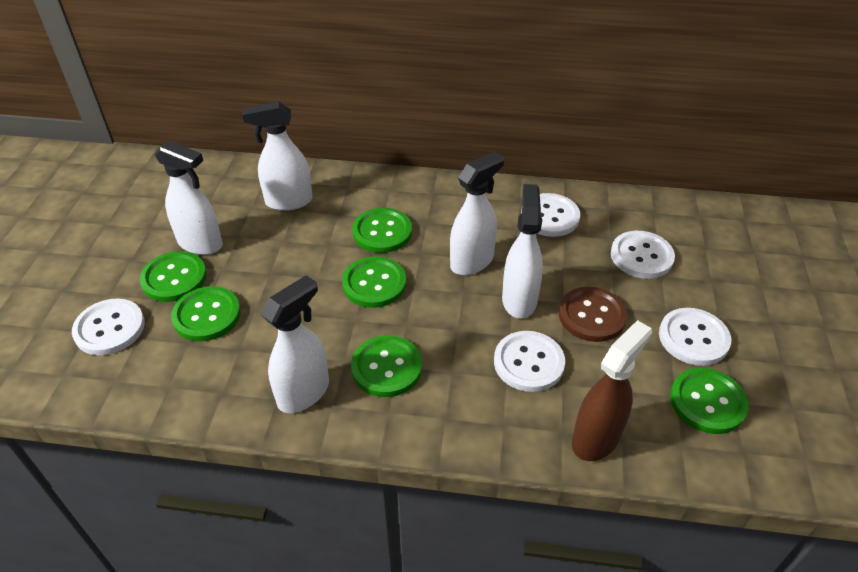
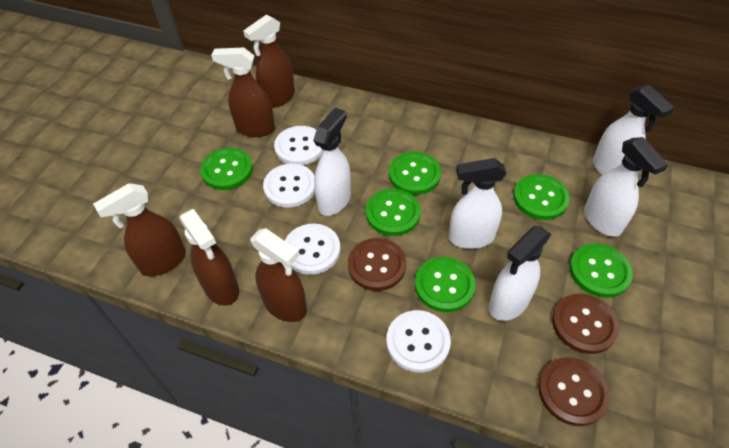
brown button: 1 -> 3
brown spray bottle: 1 -> 5
white button: 5 -> 4

